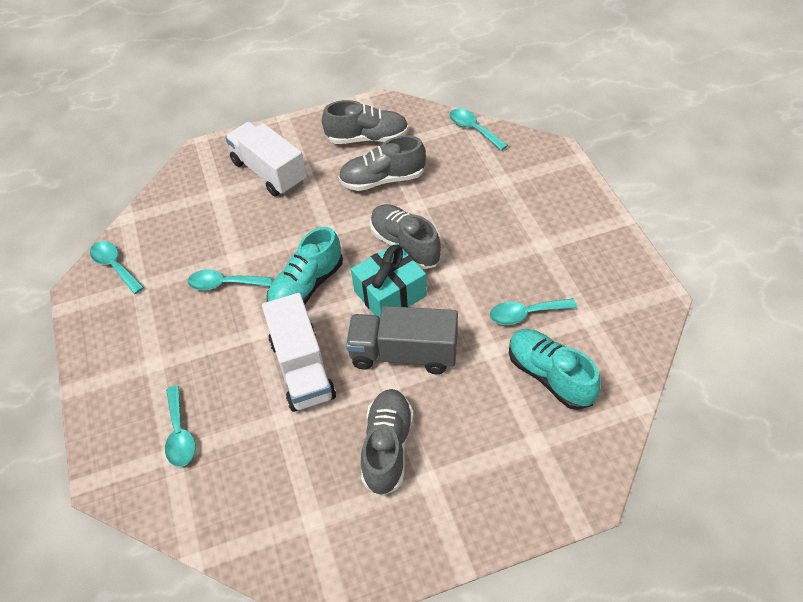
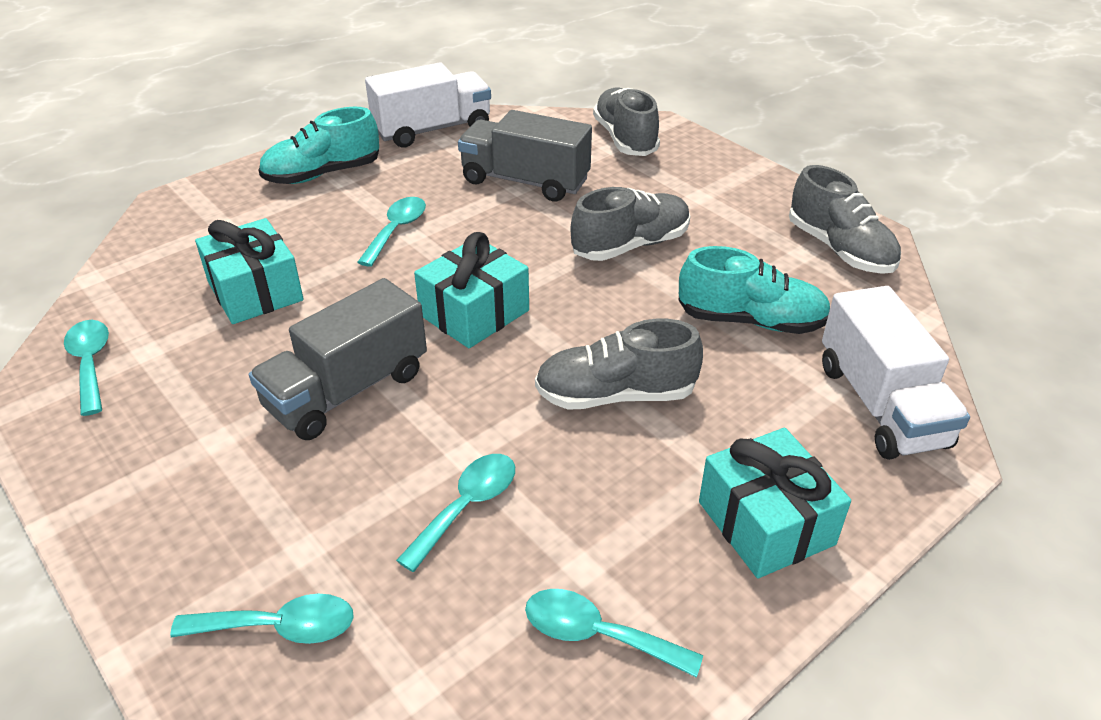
grey truck: 1 -> 2
turquoise gift: 1 -> 3

